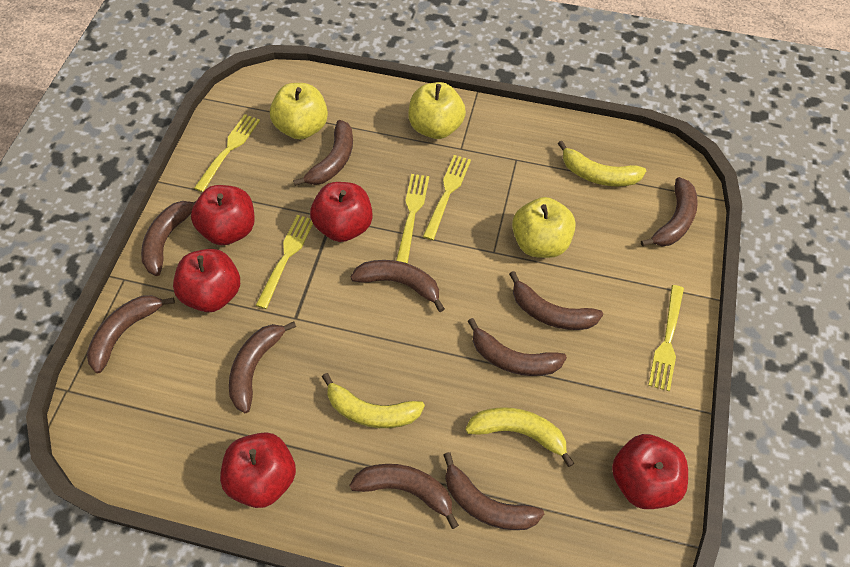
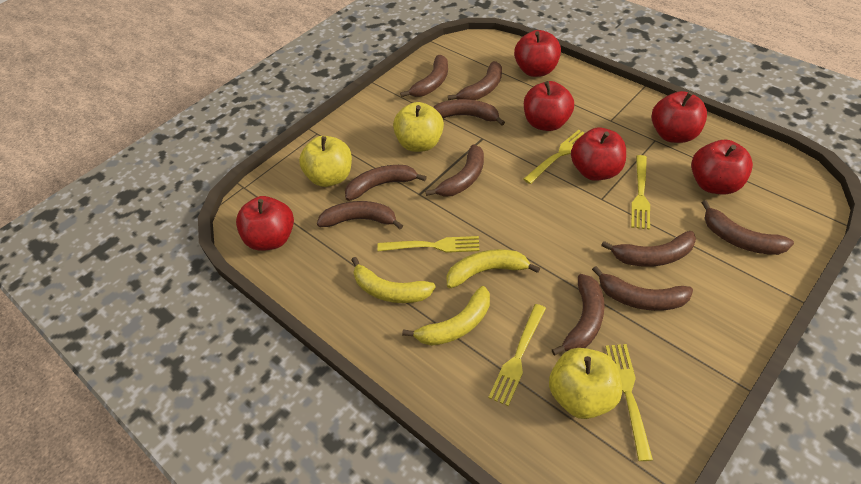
red apple: 5 -> 6

